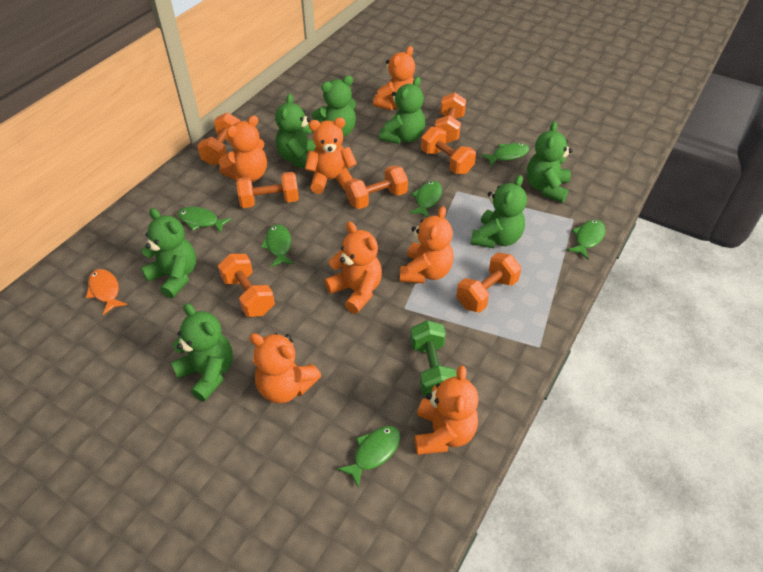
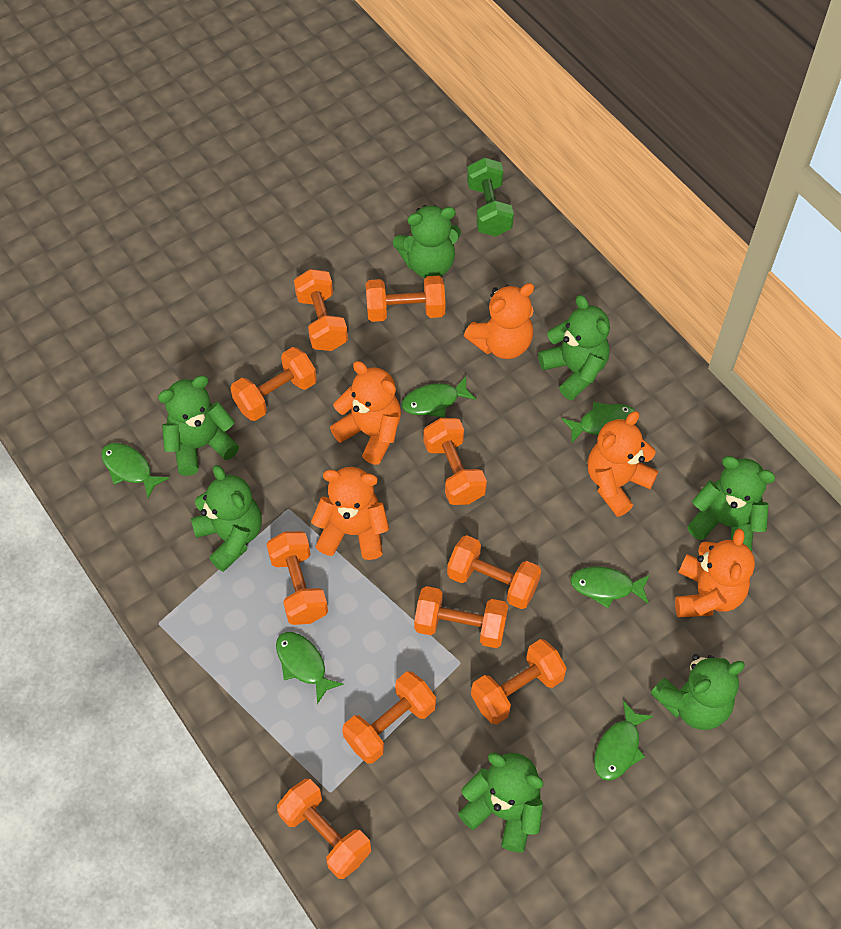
orange dumbbell: 7 -> 10
orange fish: 1 -> 0
orange teddy bear: 7 -> 5

